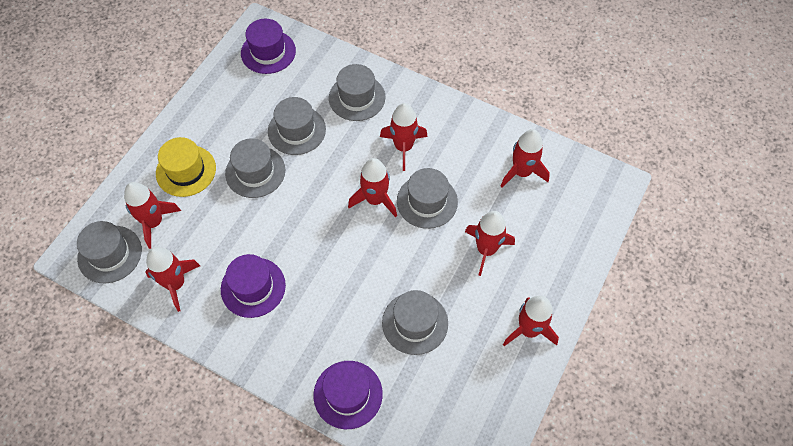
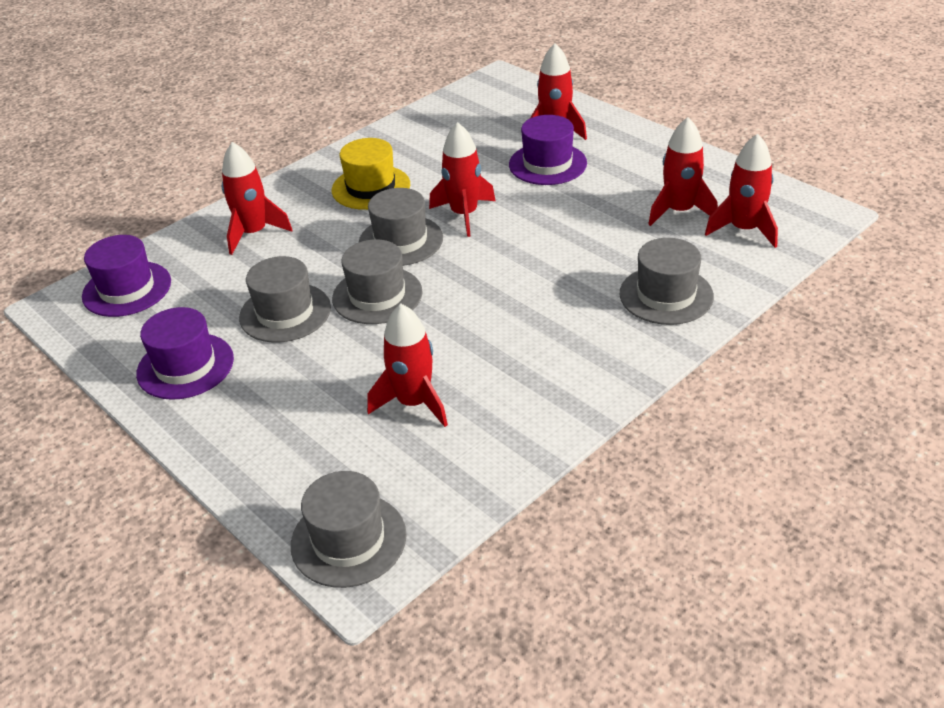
grey hat: 6 -> 5
red rocket: 7 -> 6

